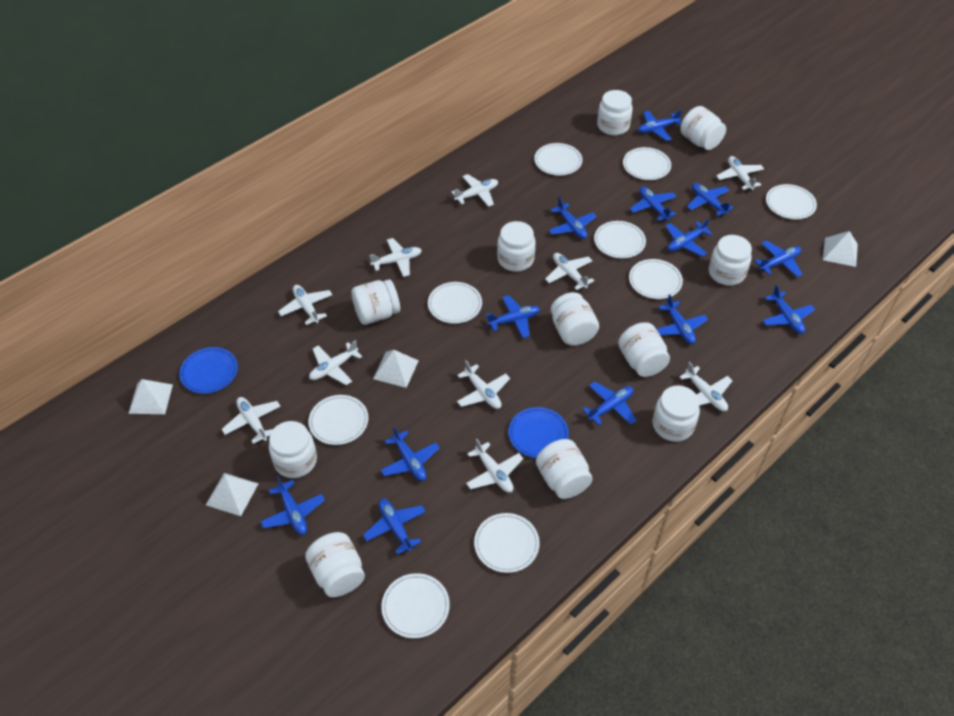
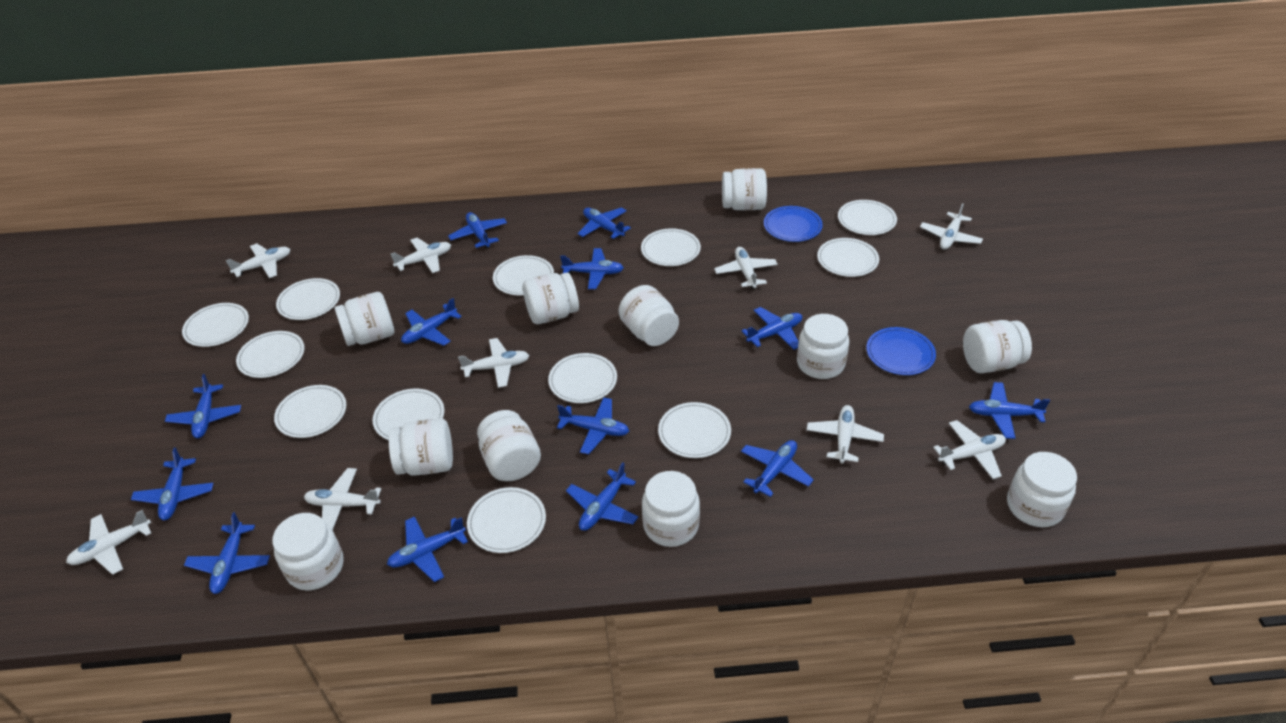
white plane: 10 -> 9
white plate: 9 -> 12
white pyramid: 4 -> 0

